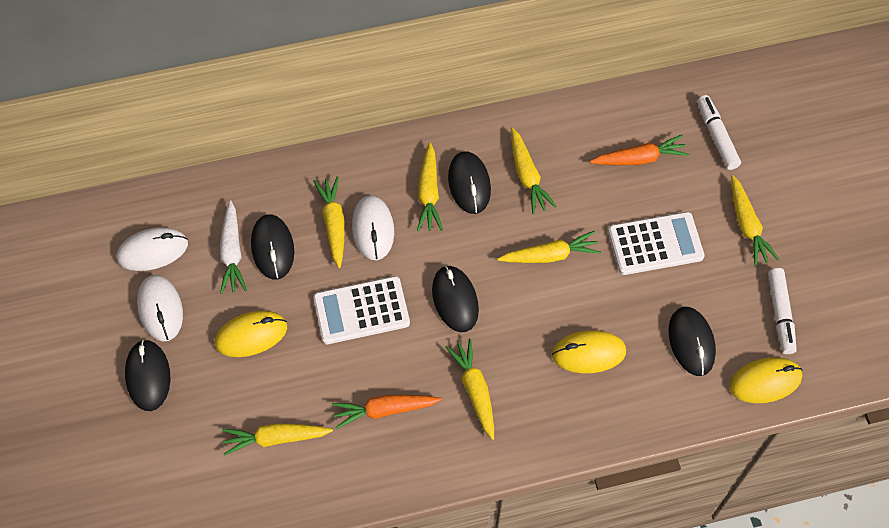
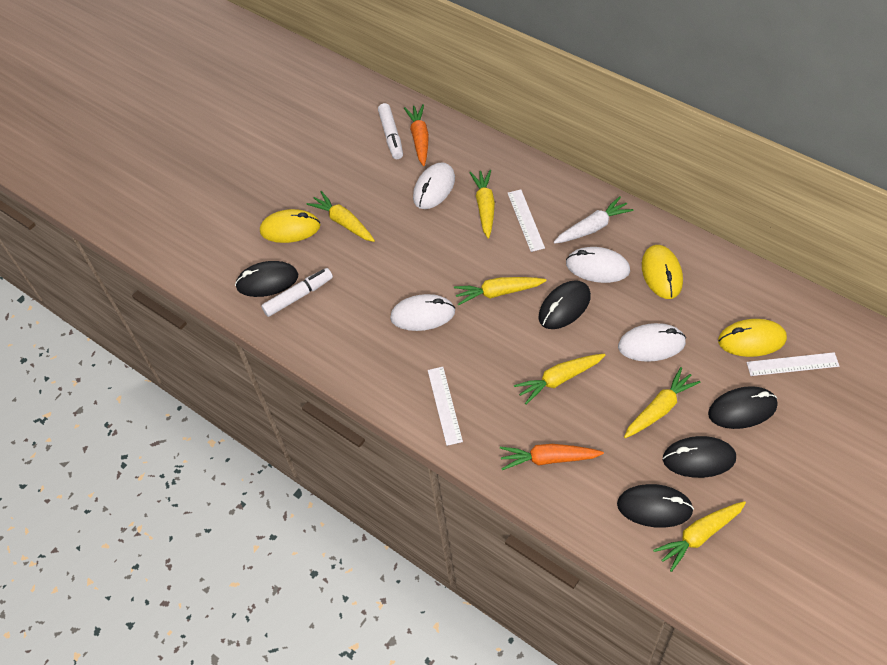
white calculator: 2 -> 0
white mouse: 3 -> 4
white ruler: 0 -> 3
yellow carrot: 7 -> 6

